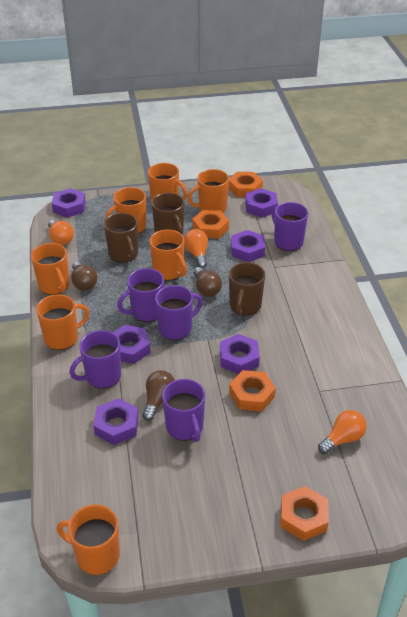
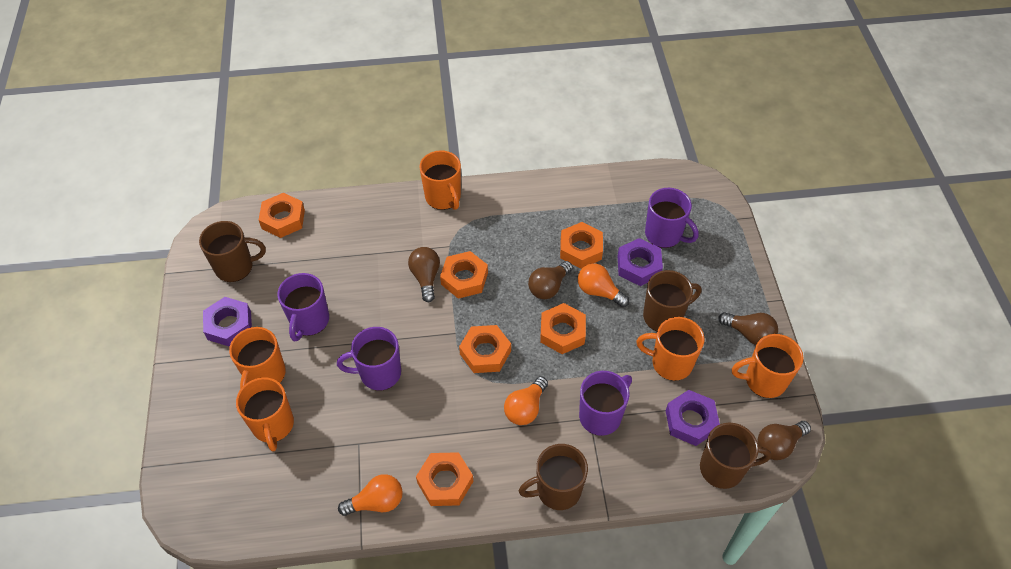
brown light bulb: 3 -> 4
brown mug: 3 -> 4
orange mug: 7 -> 5
orange nut: 4 -> 6
purple mug: 5 -> 4
purple nut: 6 -> 3

